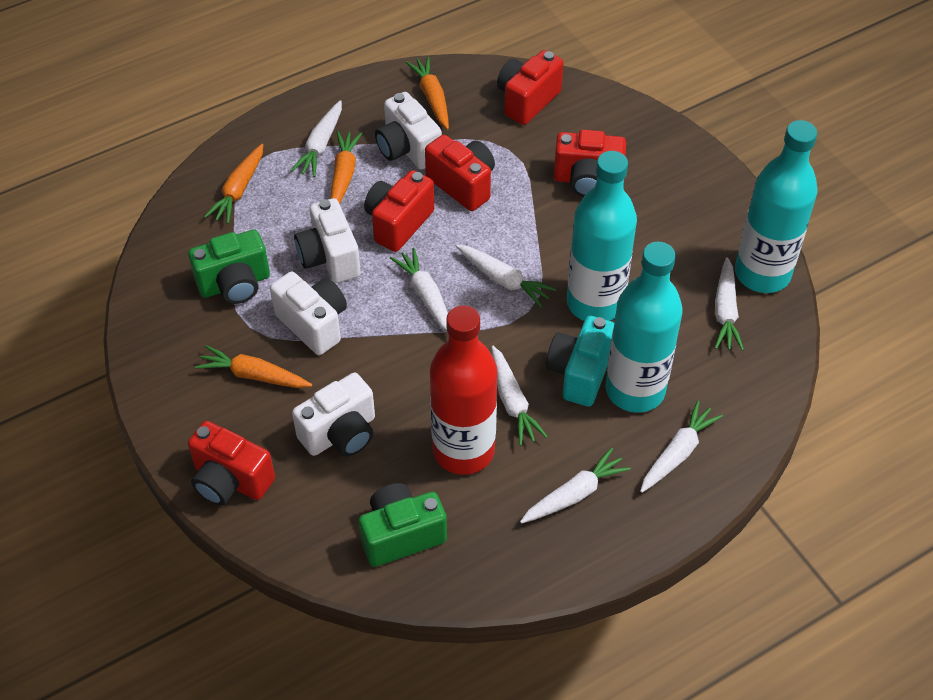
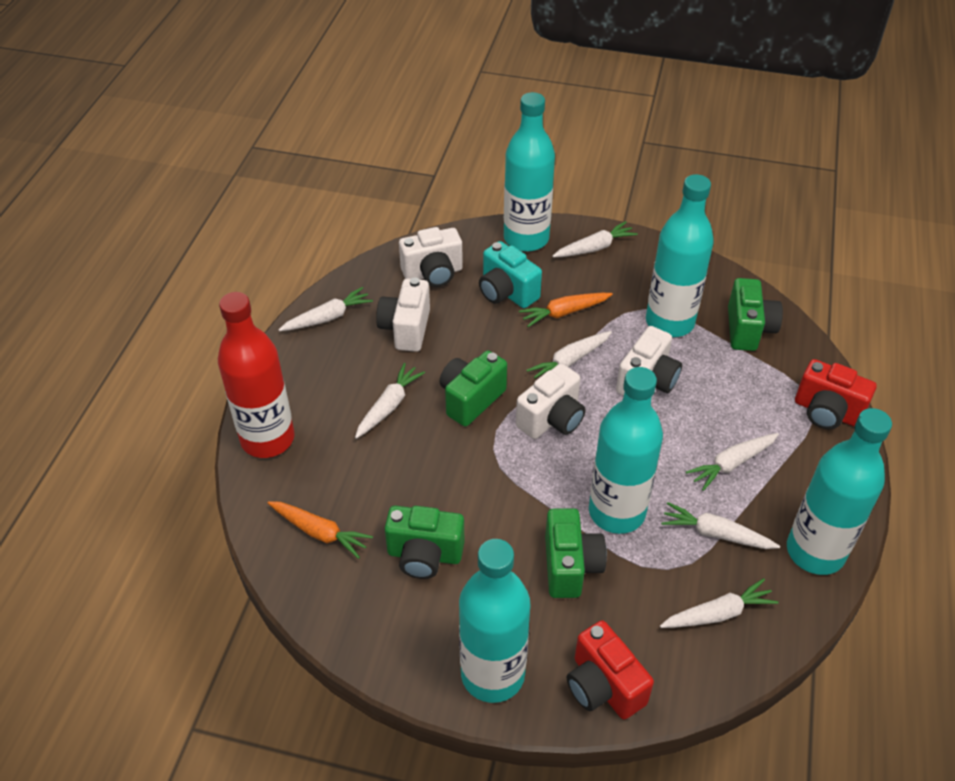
green camera: 2 -> 4
orange carrot: 4 -> 2
red camera: 5 -> 2
turquoise bottle: 3 -> 5

